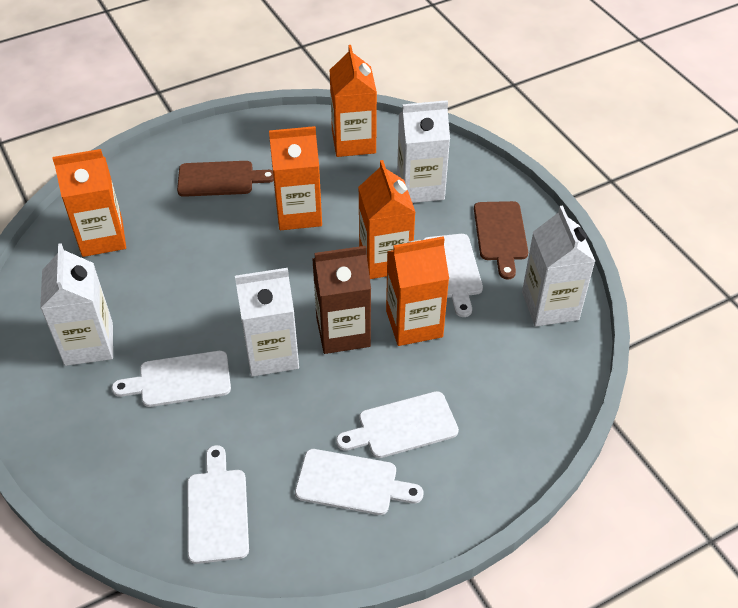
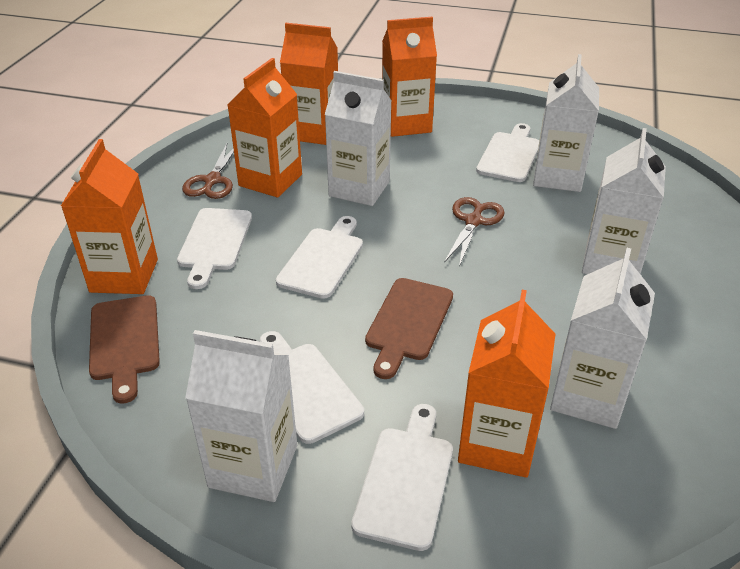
brown carton: 1 -> 0
brown scissors: 0 -> 2
white carton: 4 -> 5

